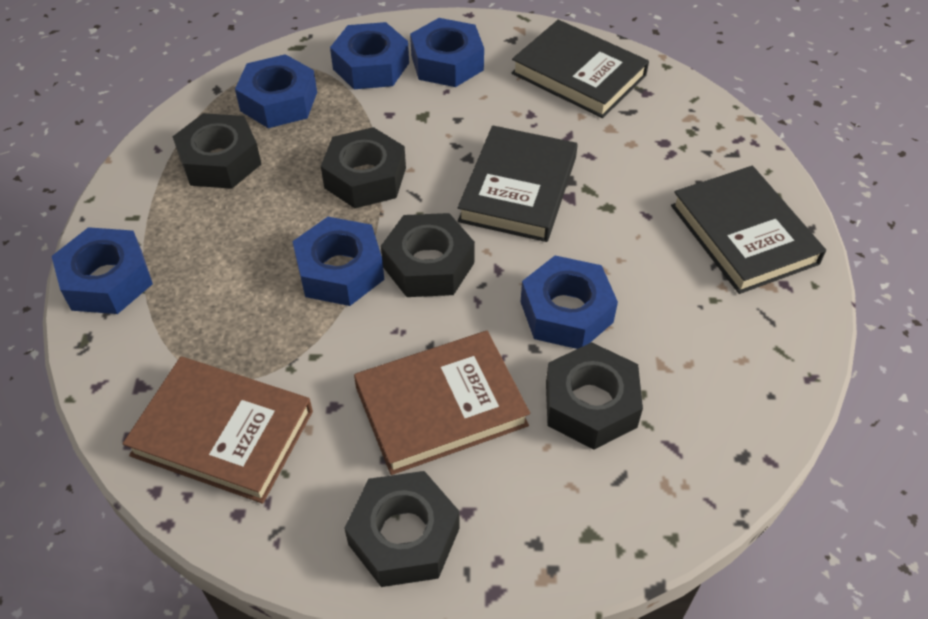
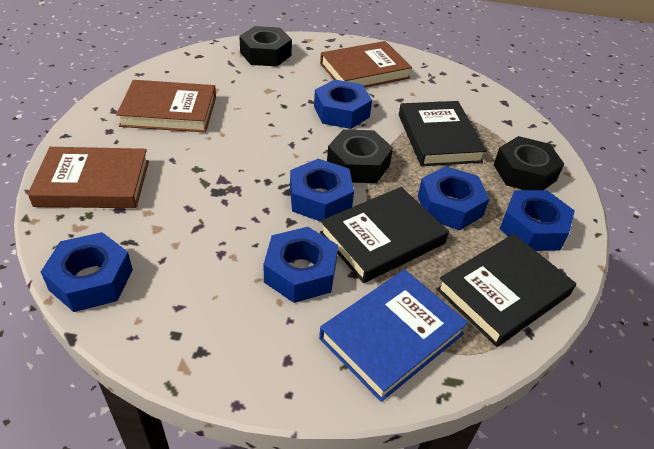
black nut: 5 -> 3
blue book: 0 -> 1
brown book: 2 -> 3

